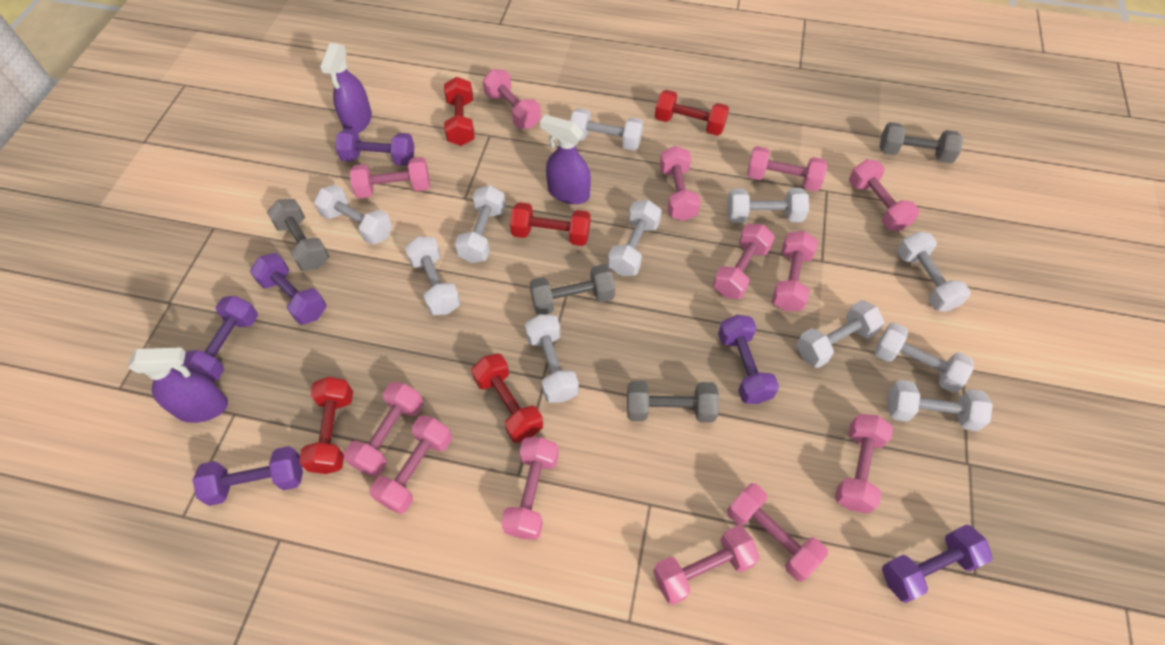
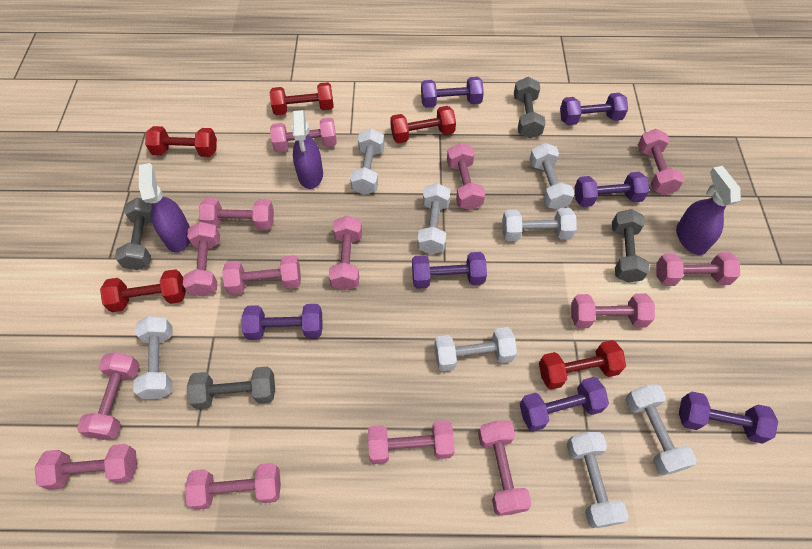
pink dumbbell: 13 -> 14
purple dumbbell: 6 -> 7
white dumbbell: 11 -> 8

